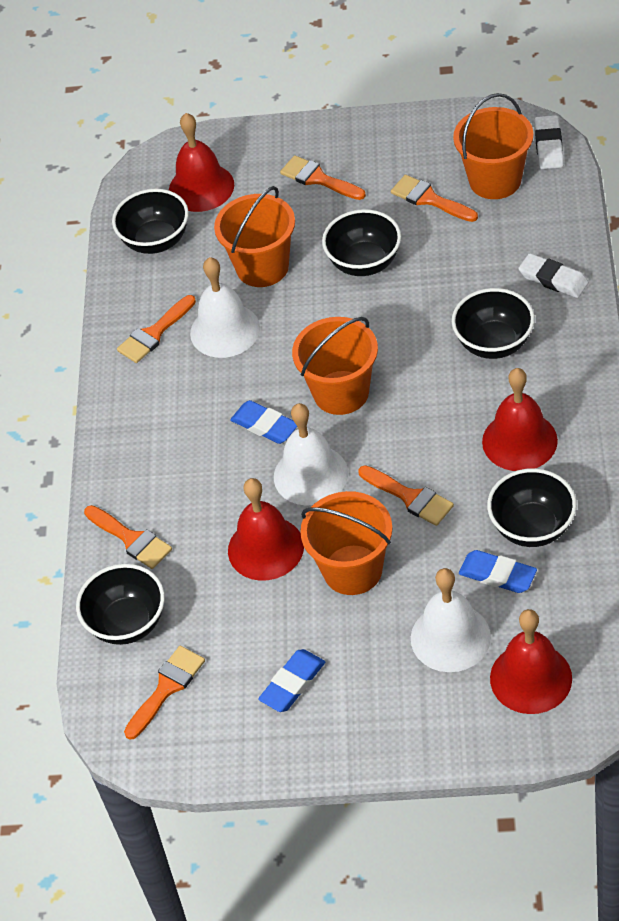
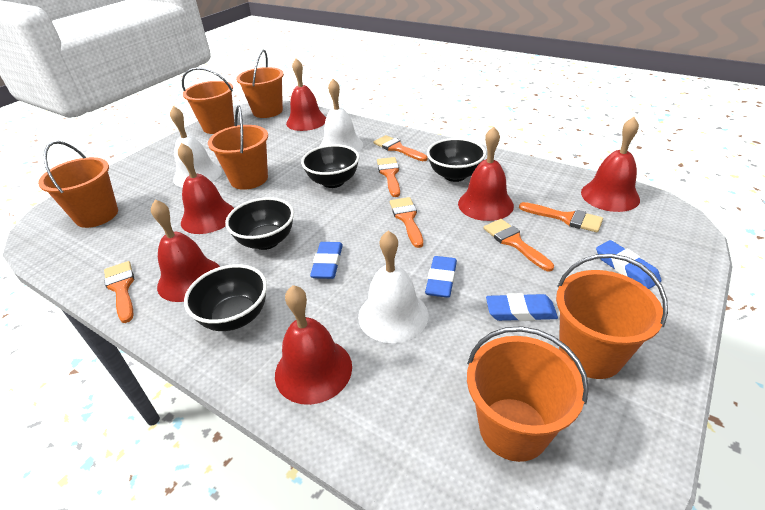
black bowl: 5 -> 4
blue eraser: 3 -> 4
orange bucket: 4 -> 6
red bell: 4 -> 6
white eraser: 2 -> 0

